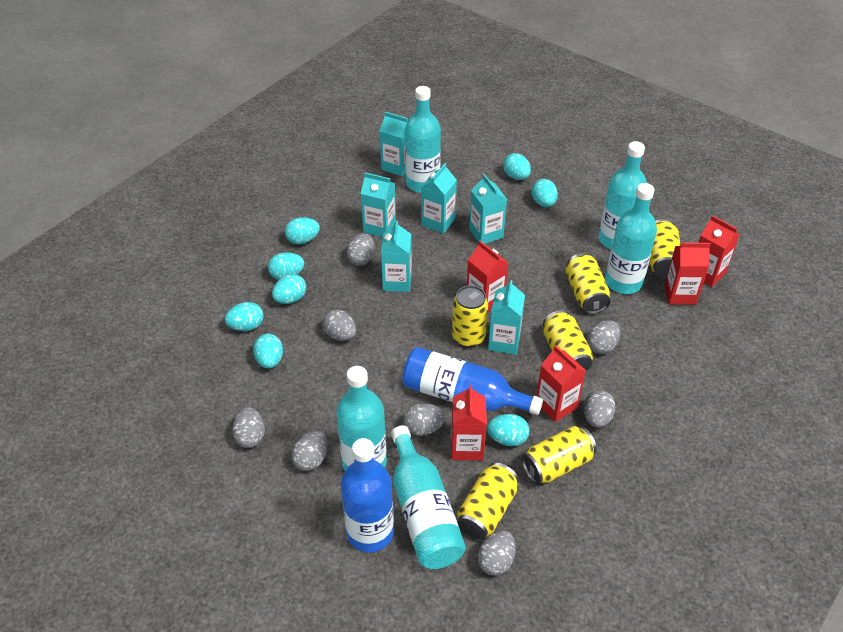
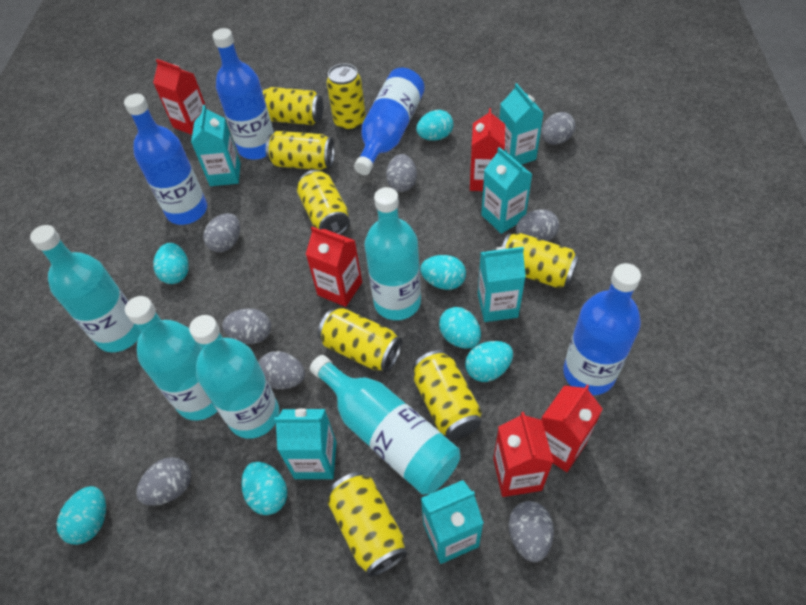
blue bottle: 2 -> 4
turquoise egg: 8 -> 7
yellow can: 6 -> 8

